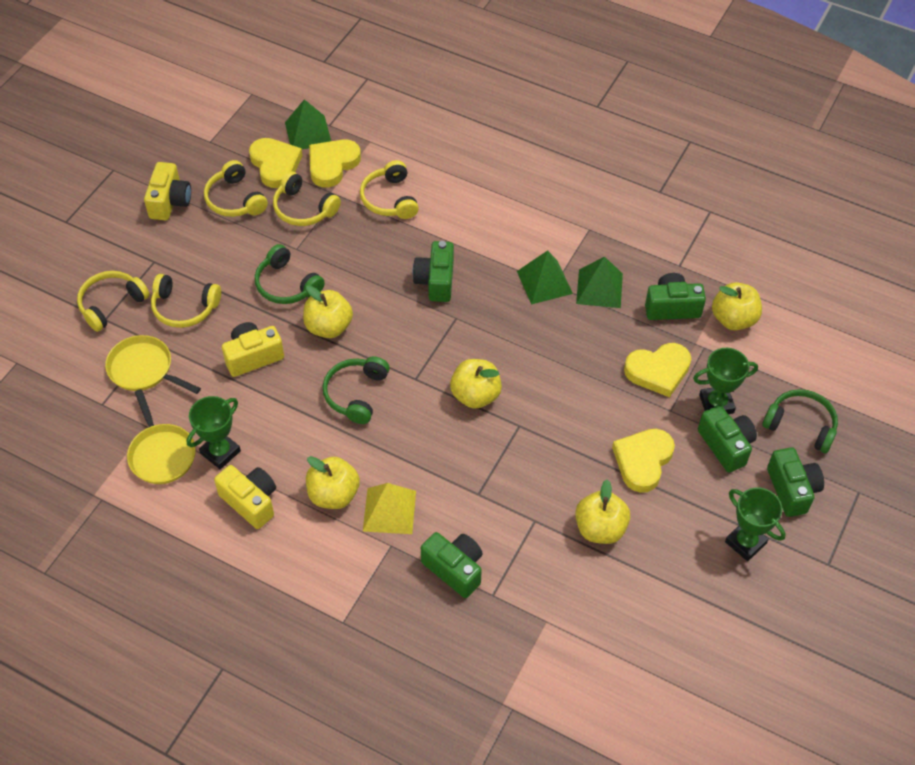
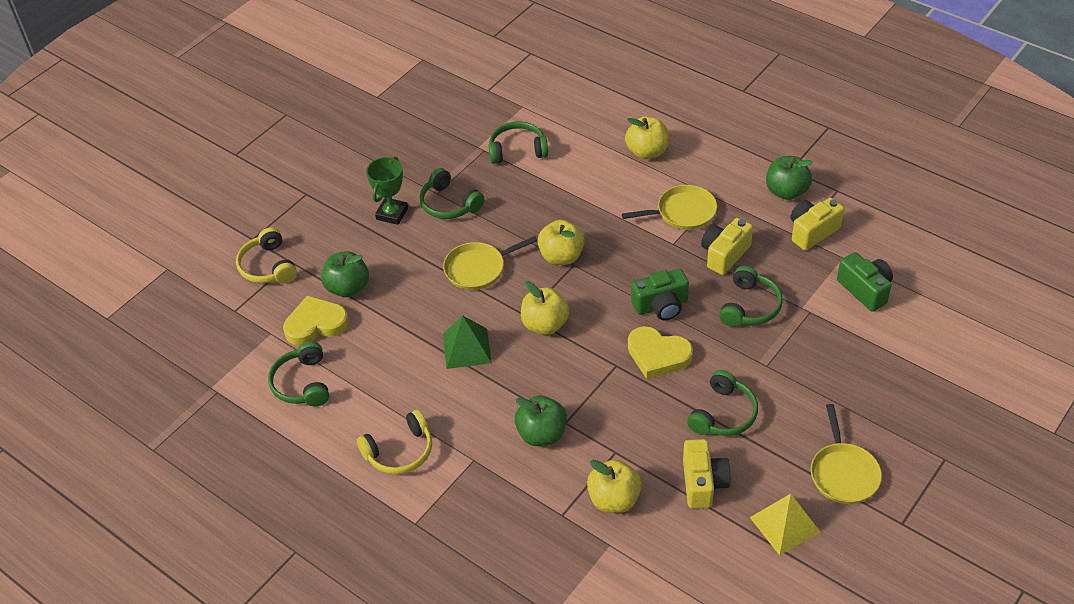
green apple: 0 -> 3
green camera: 5 -> 2
green headphones: 3 -> 5
green pyramid: 3 -> 1
green trophy: 3 -> 1
yellow apple: 5 -> 4
yellow headphones: 5 -> 2
yellow heart: 4 -> 2
yellow pan: 2 -> 3

